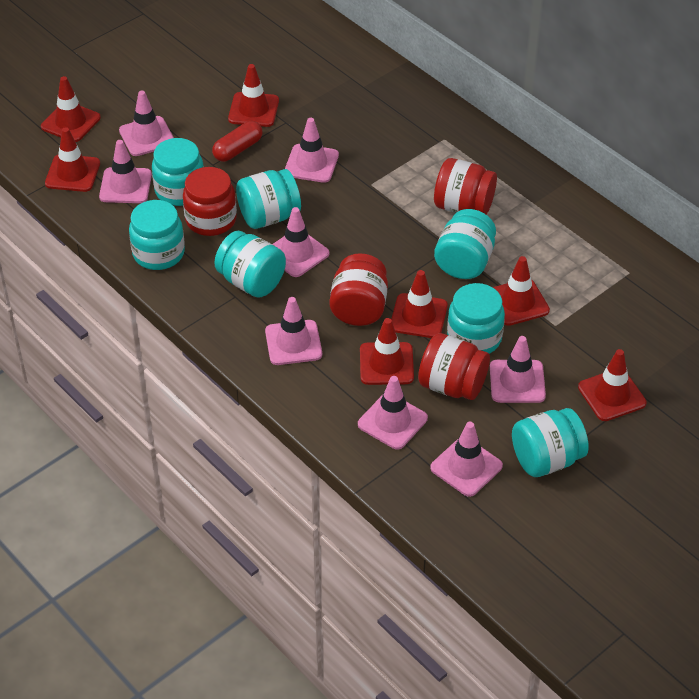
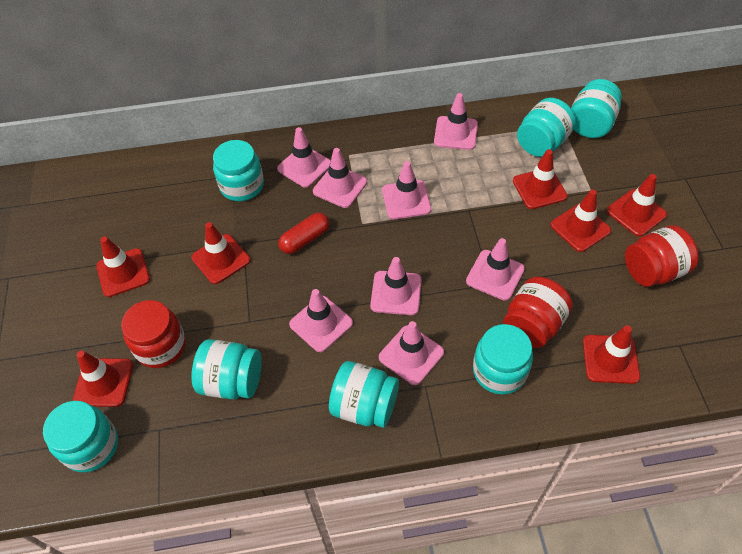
red jar: 4 -> 3

